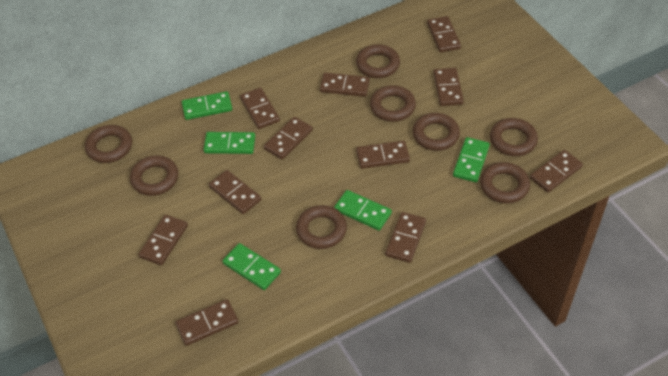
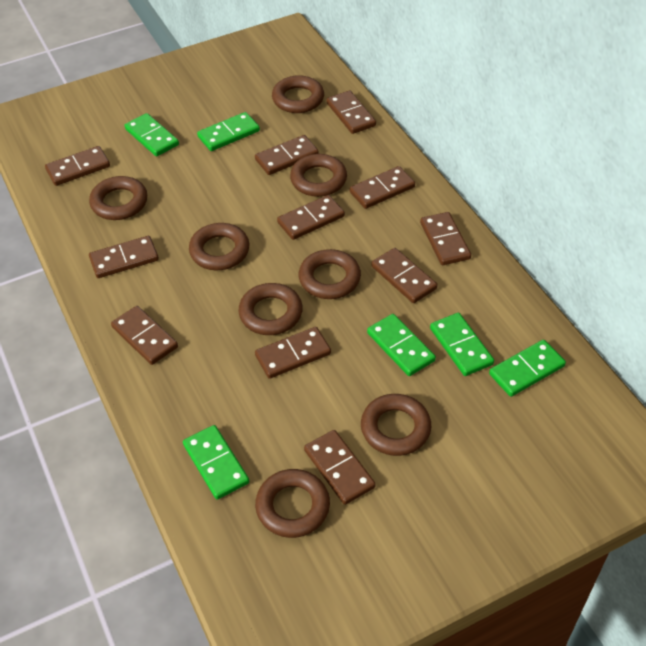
green domino: 5 -> 6

